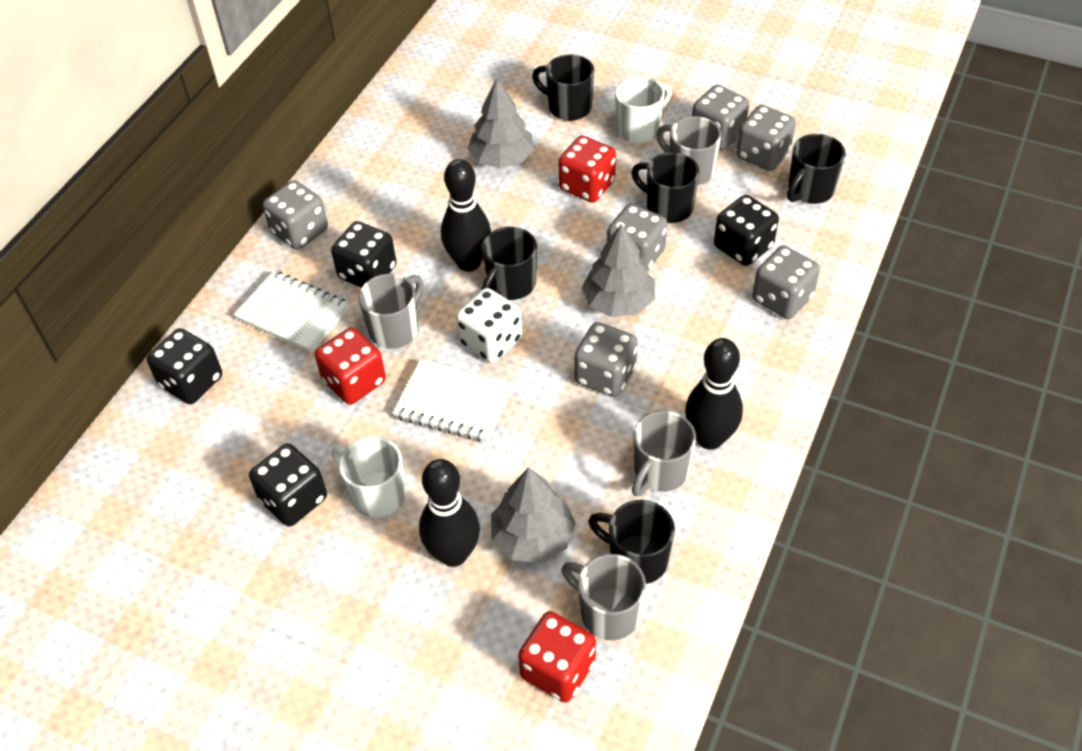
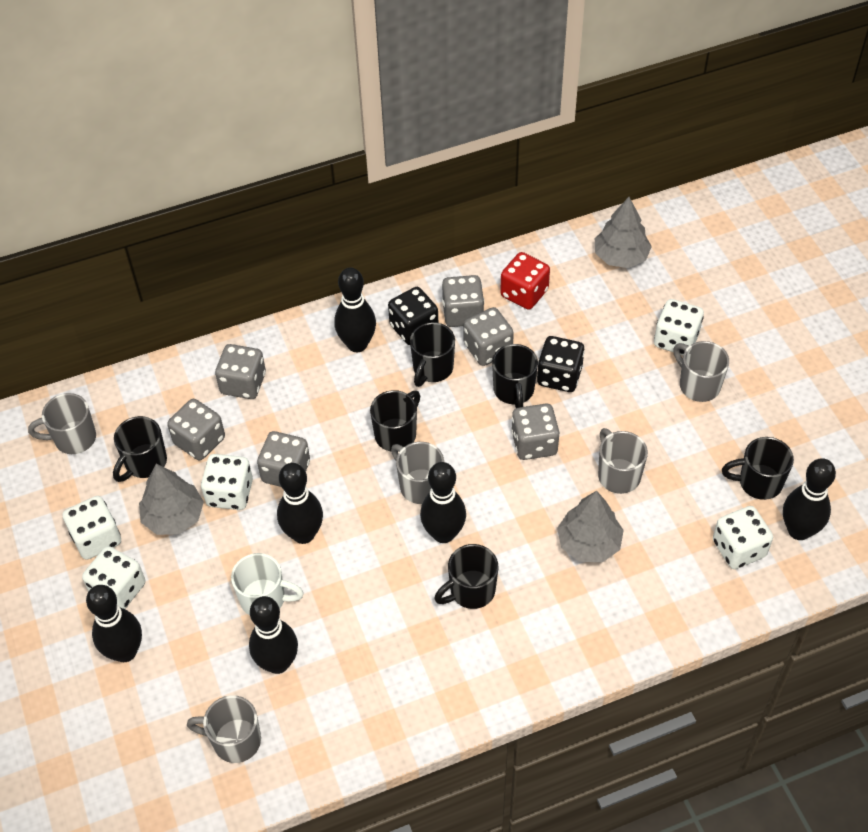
black bowling pin: 3 -> 6
black dice: 4 -> 2
black mug: 5 -> 6
grey mug: 4 -> 5
red dice: 3 -> 1
white dice: 1 -> 5
white mug: 2 -> 1
white notebook: 2 -> 0

